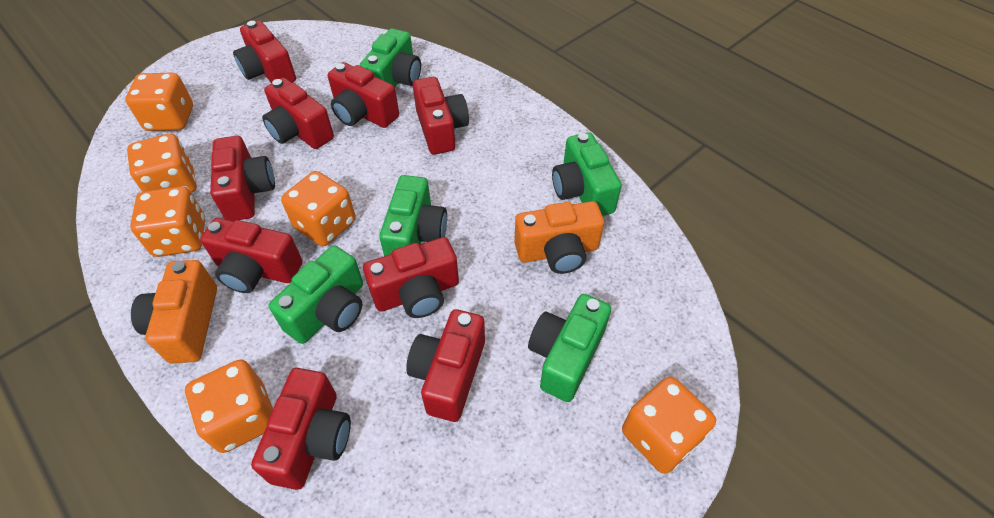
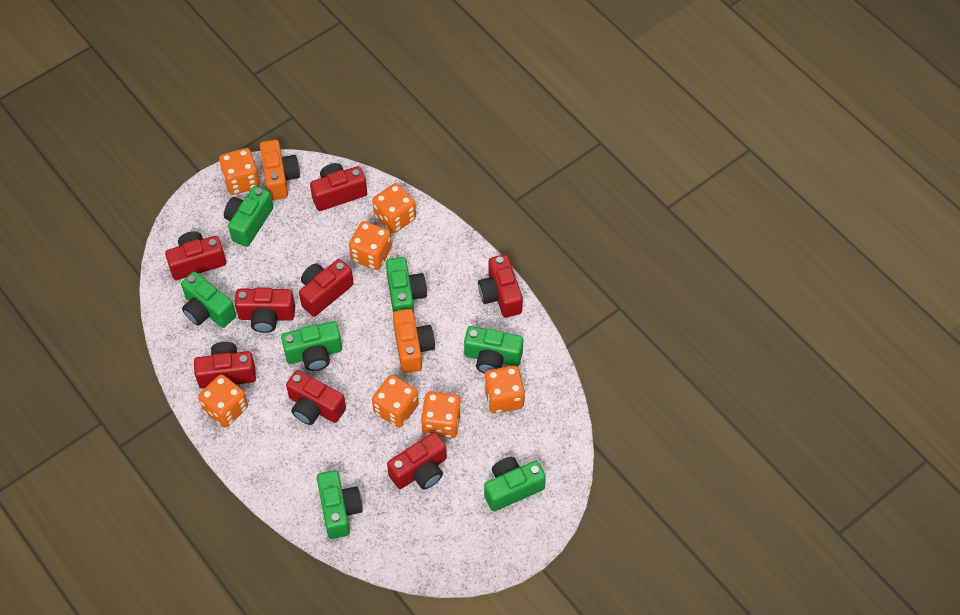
green camera: 5 -> 7
orange dice: 6 -> 7
red camera: 9 -> 8

